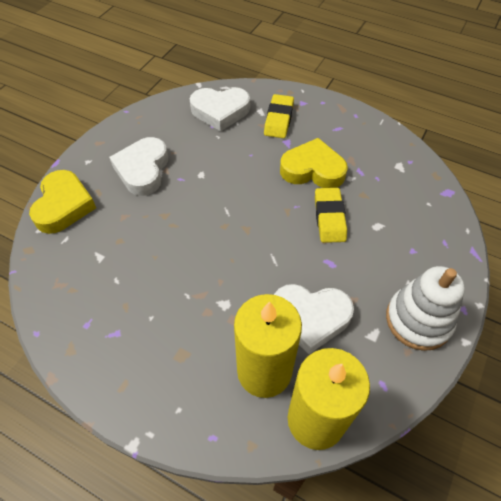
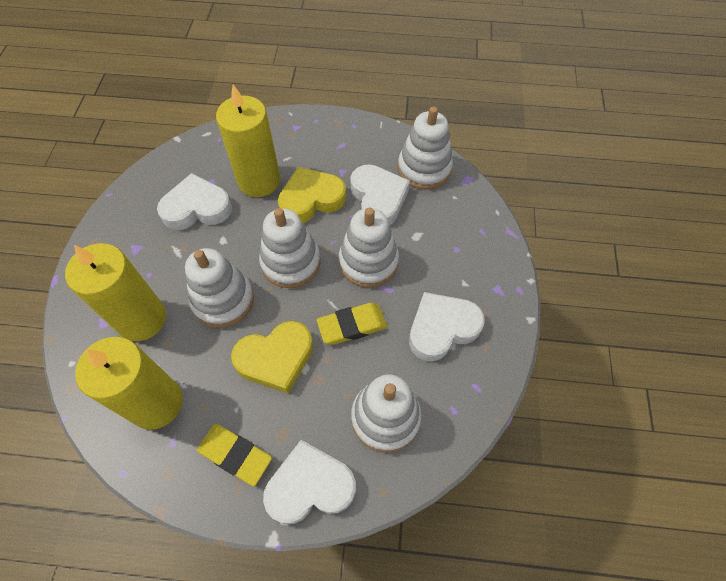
white heart: 3 -> 4
white stacking toy: 1 -> 5
yellow candle: 2 -> 3

